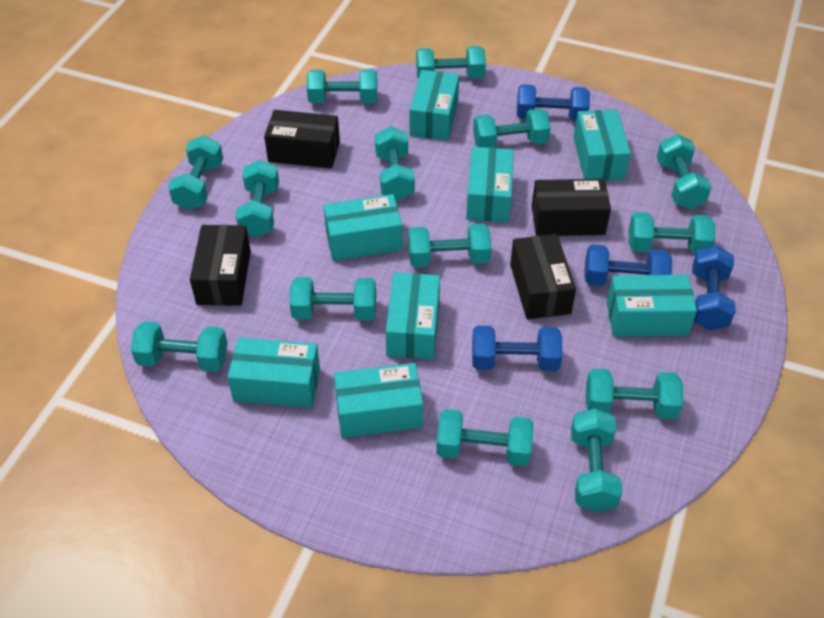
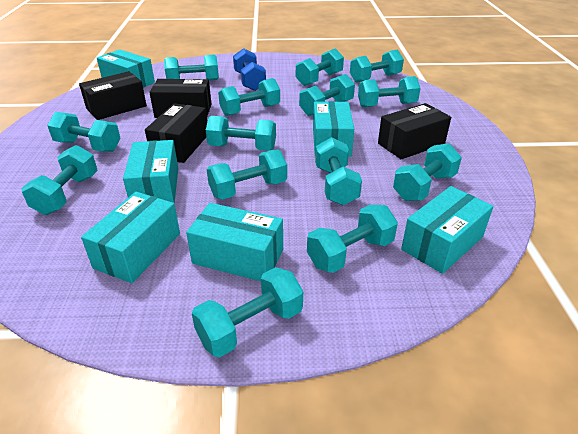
blue dumbbell: 4 -> 1
turquoise box: 8 -> 6

